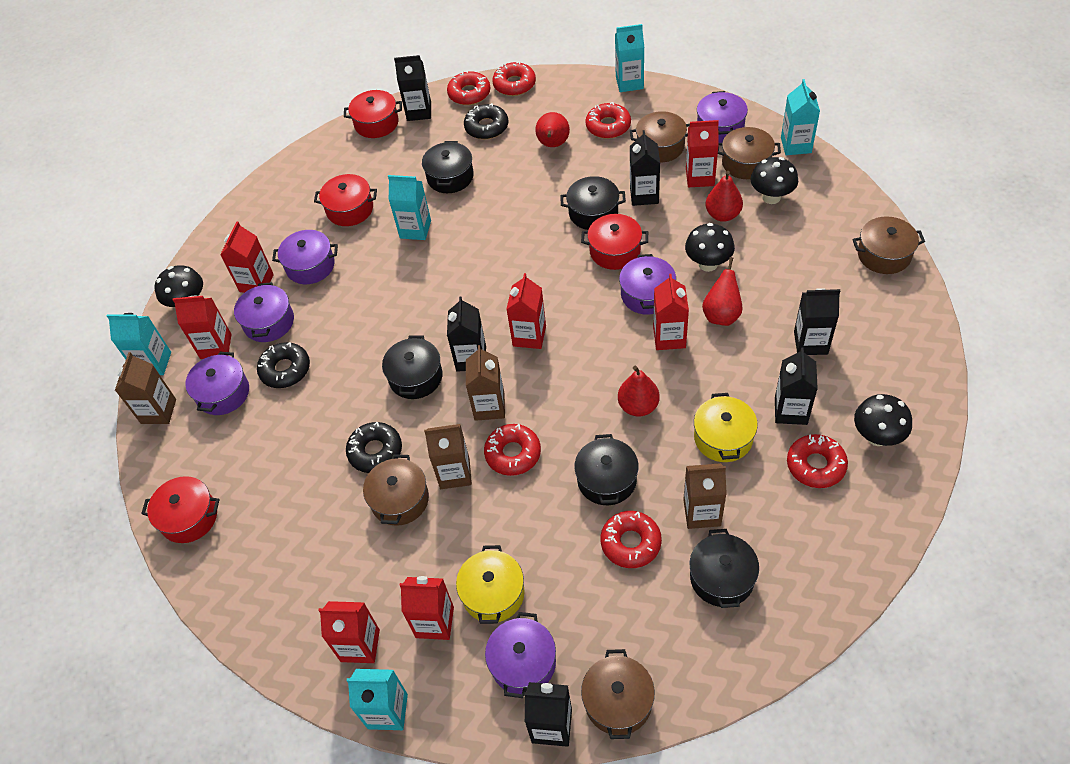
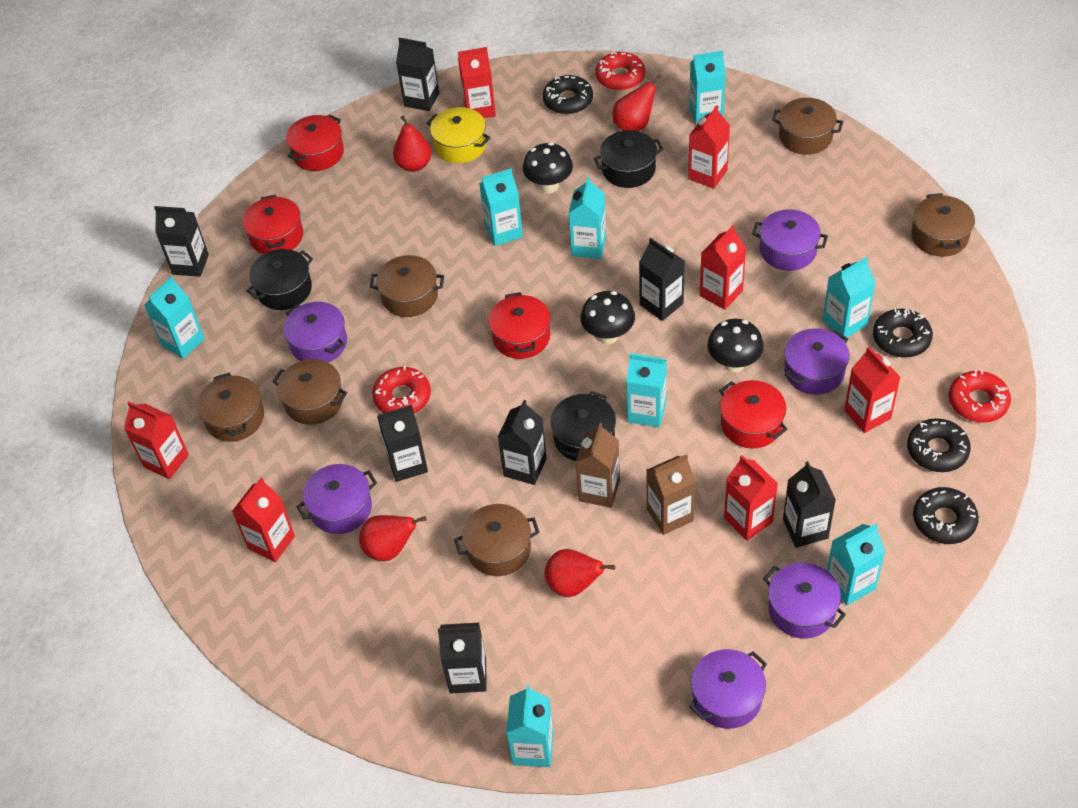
black carton: 6 -> 7
black donut: 3 -> 4
black mushroom: 4 -> 3
black pot: 5 -> 3
brown carton: 4 -> 2
brown pot: 5 -> 6
red donut: 6 -> 3
turquoise carton: 5 -> 8
yellow pot: 2 -> 1

